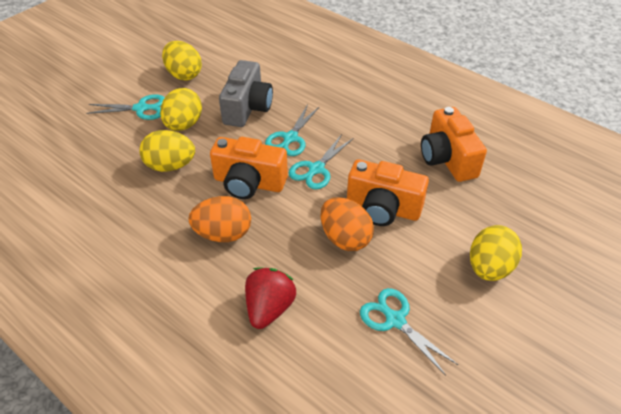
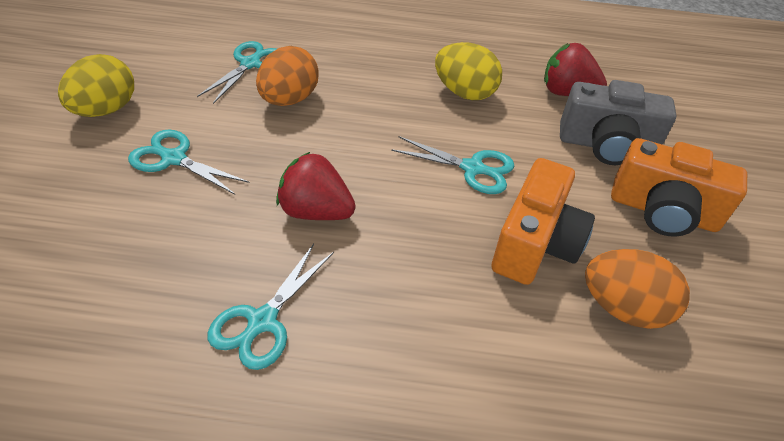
orange camera: 3 -> 2
red strawberry: 1 -> 2
yellow egg: 4 -> 2

